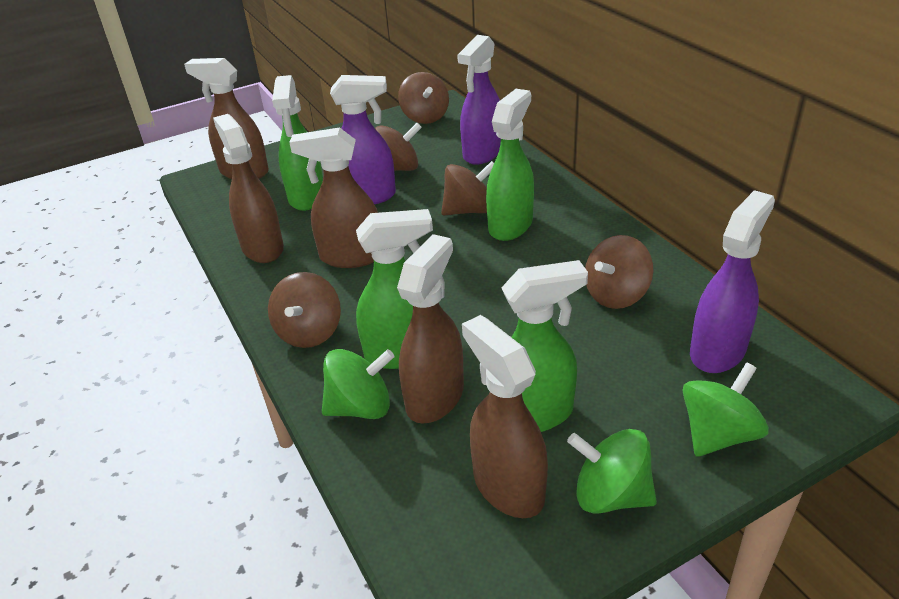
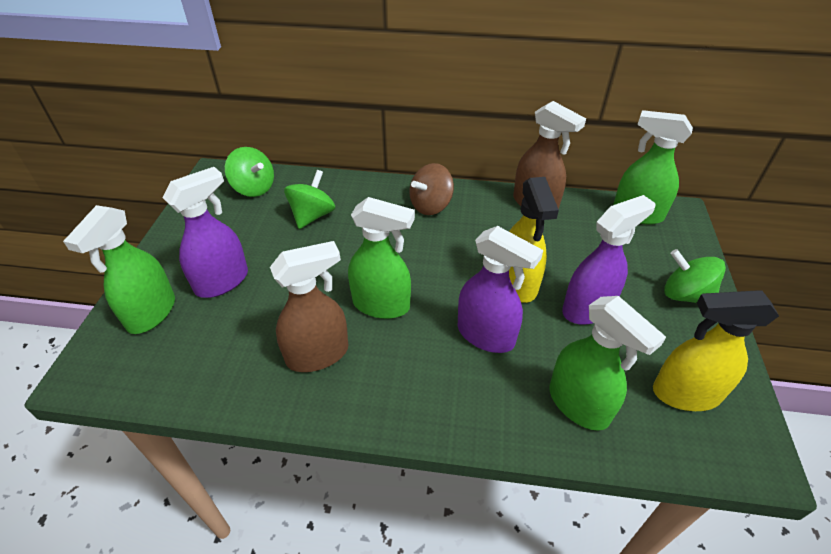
brown spinning top: 5 -> 1
brown spray bottle: 5 -> 2
yellow spray bottle: 0 -> 2

